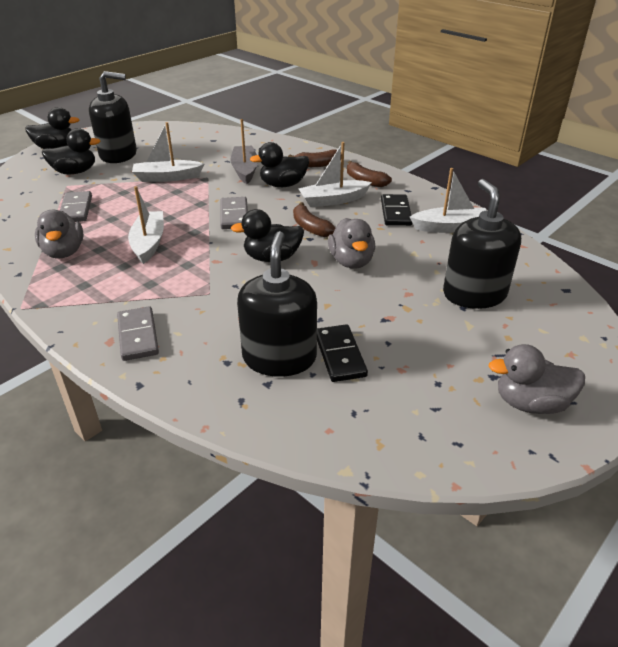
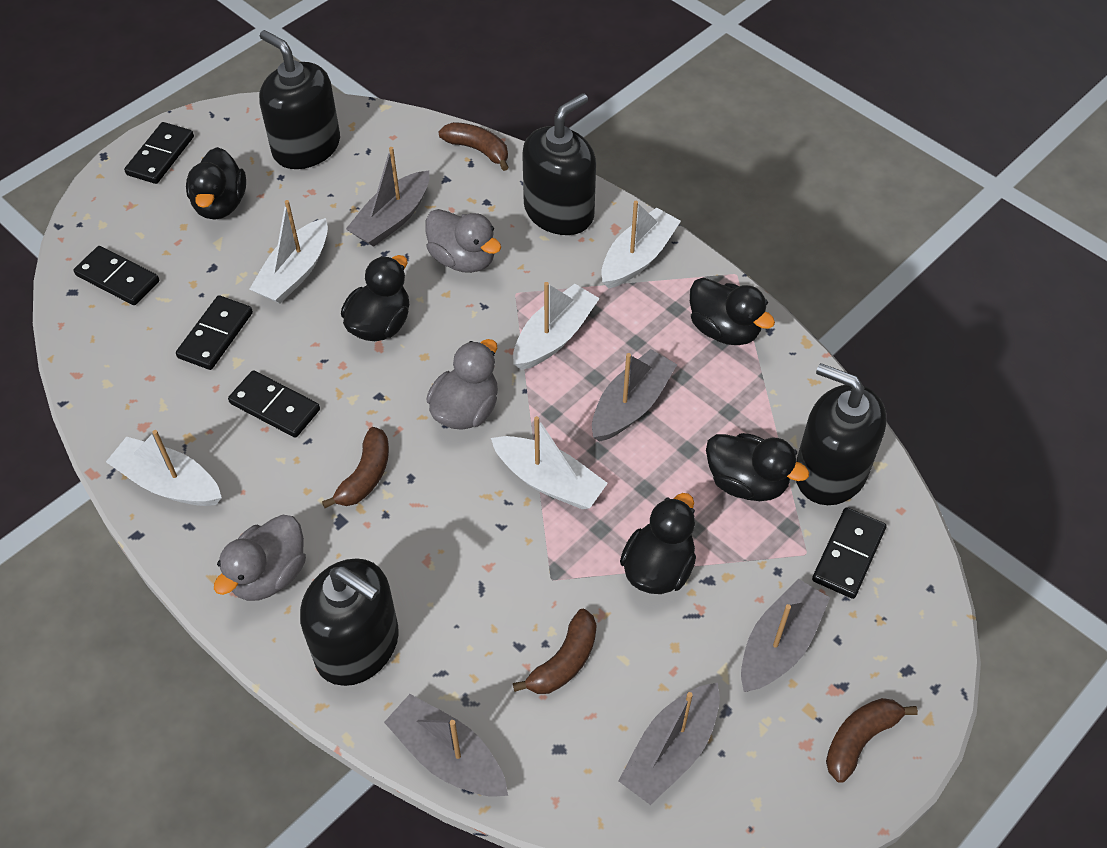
black domino: 2 -> 5
black duck: 4 -> 5
black soap dispenser: 3 -> 4
brown banana: 3 -> 4
grey boat: 1 -> 5
grey domino: 3 -> 0
white boat: 4 -> 5

